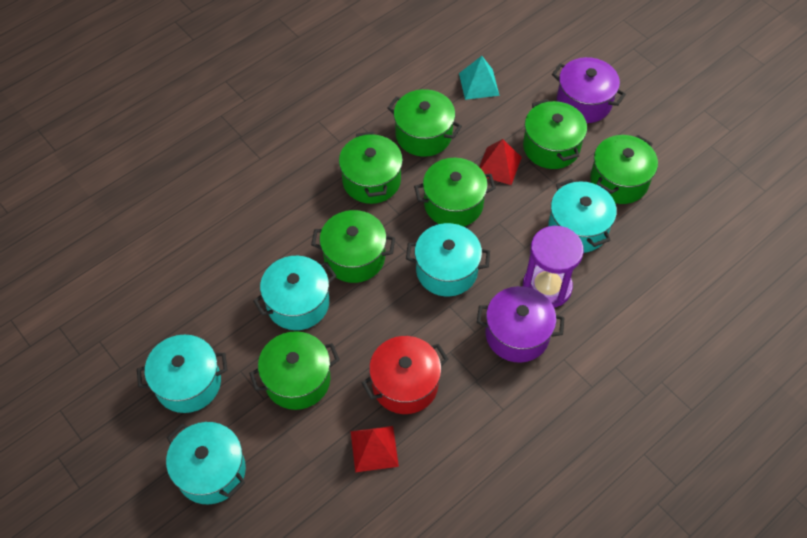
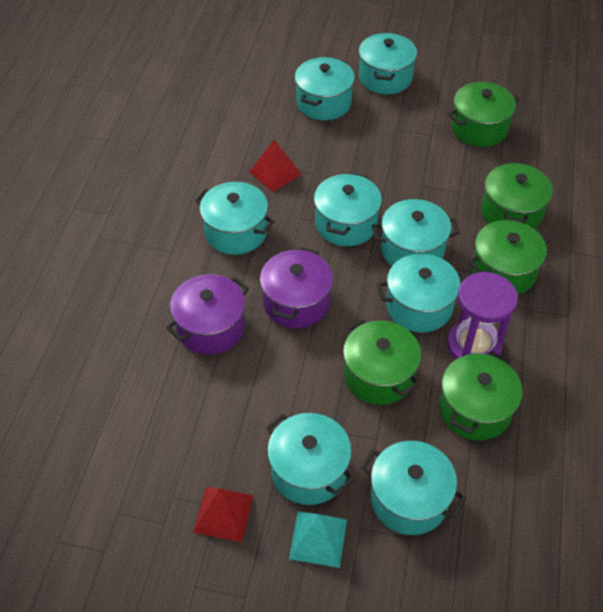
green pot: 7 -> 5
red pot: 1 -> 0
turquoise pot: 5 -> 8

